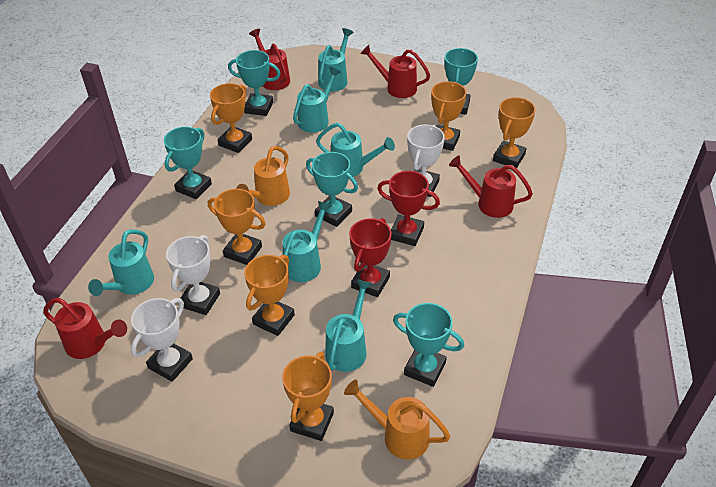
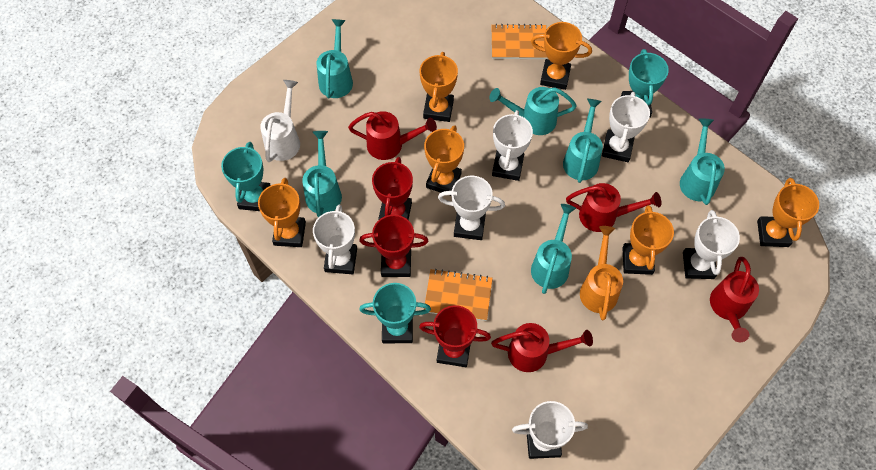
orange notebook: 0 -> 2
orange watering can: 2 -> 1
red trophy: 2 -> 3
turquoise trophy: 5 -> 3
white trophy: 3 -> 6
white watering can: 0 -> 1

